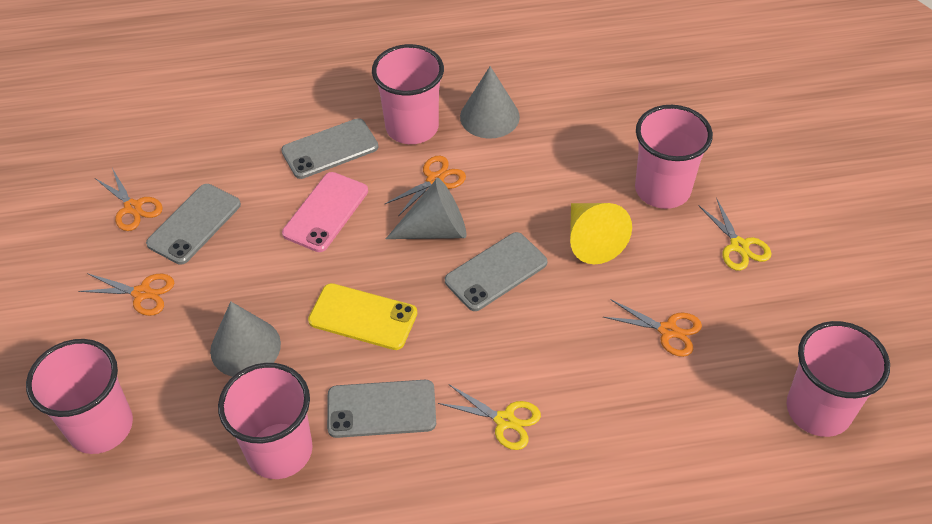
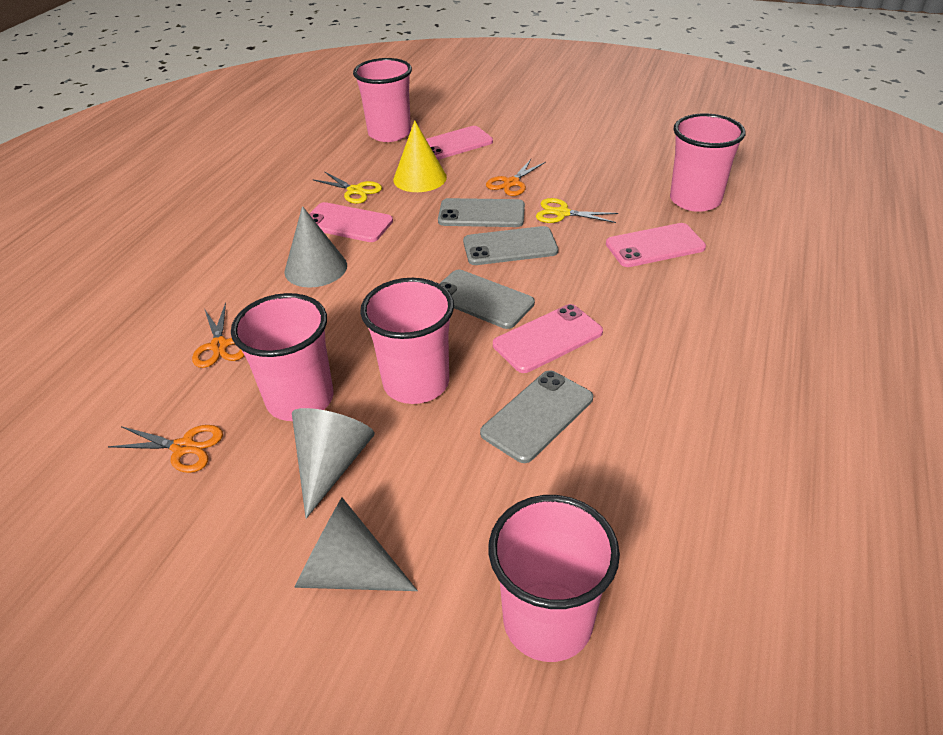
orange scissors: 4 -> 3
pink phone: 1 -> 4
yellow phone: 1 -> 0

